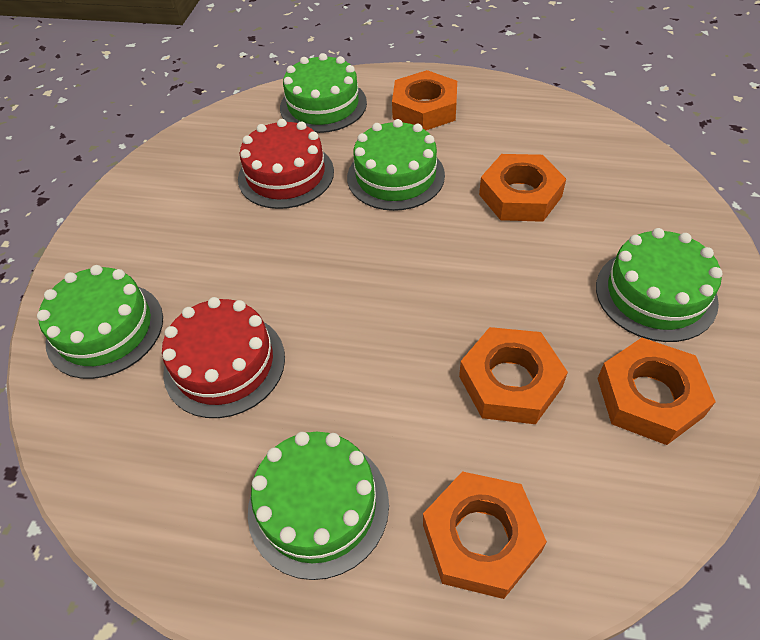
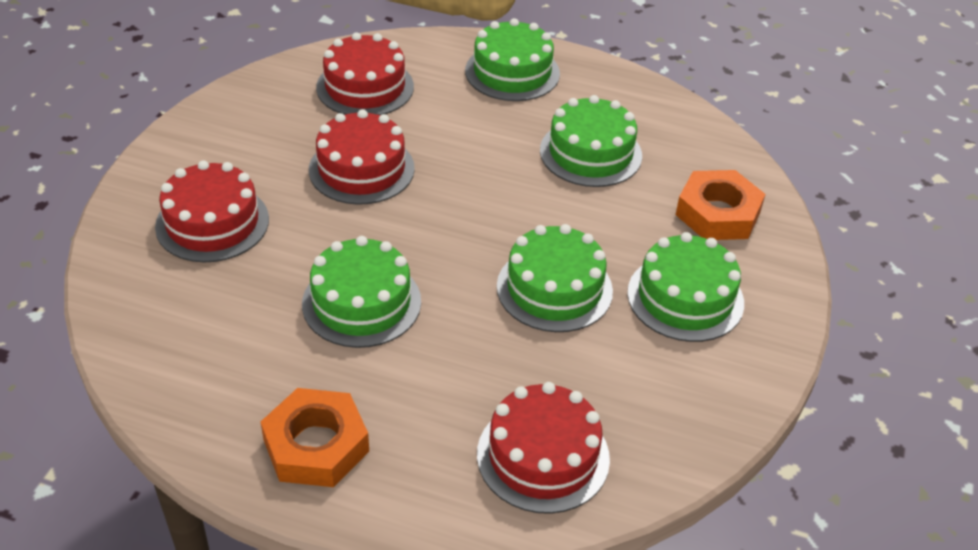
orange nut: 5 -> 2
red cake: 2 -> 4

